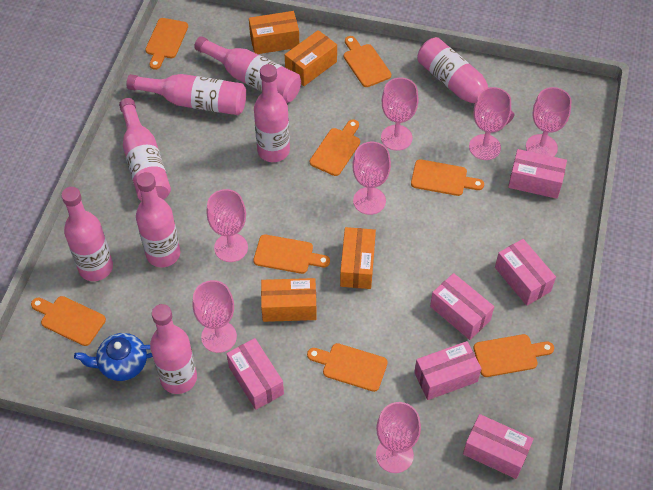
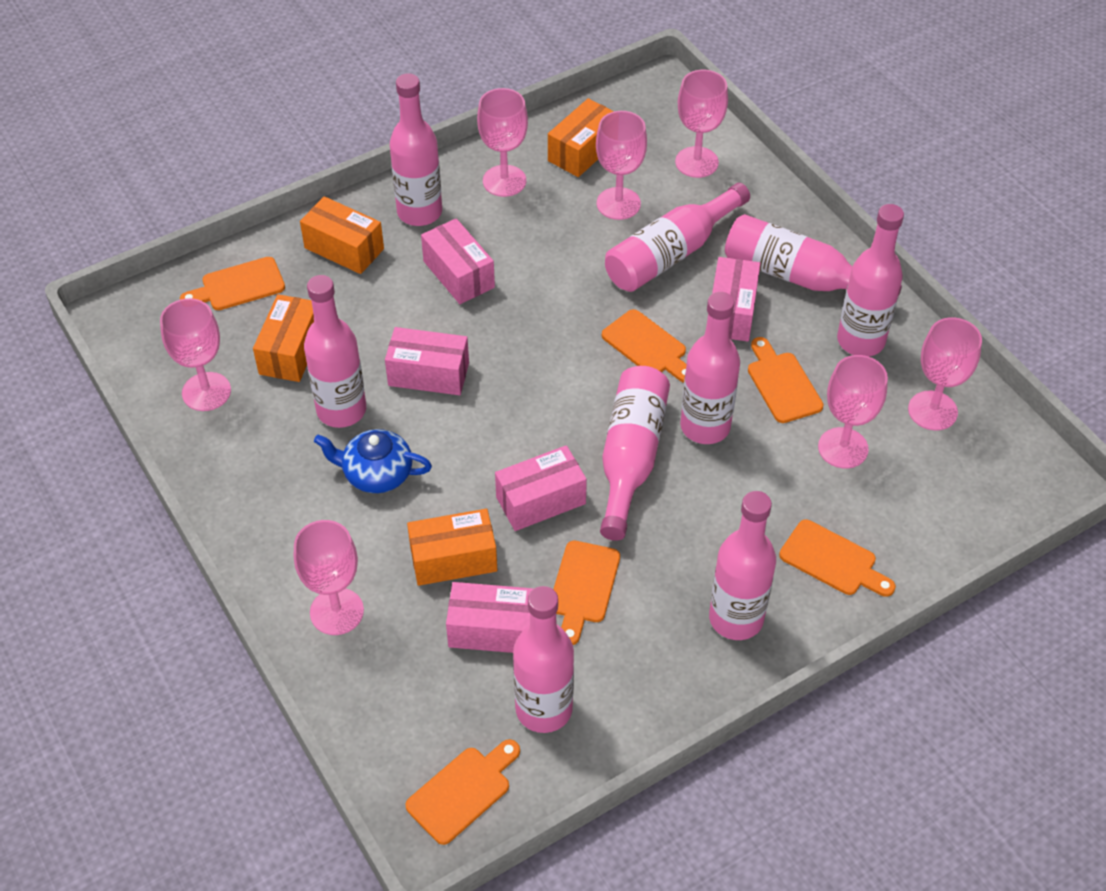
orange cutting board: 8 -> 6
pink bottle: 8 -> 9
pink box: 6 -> 5

